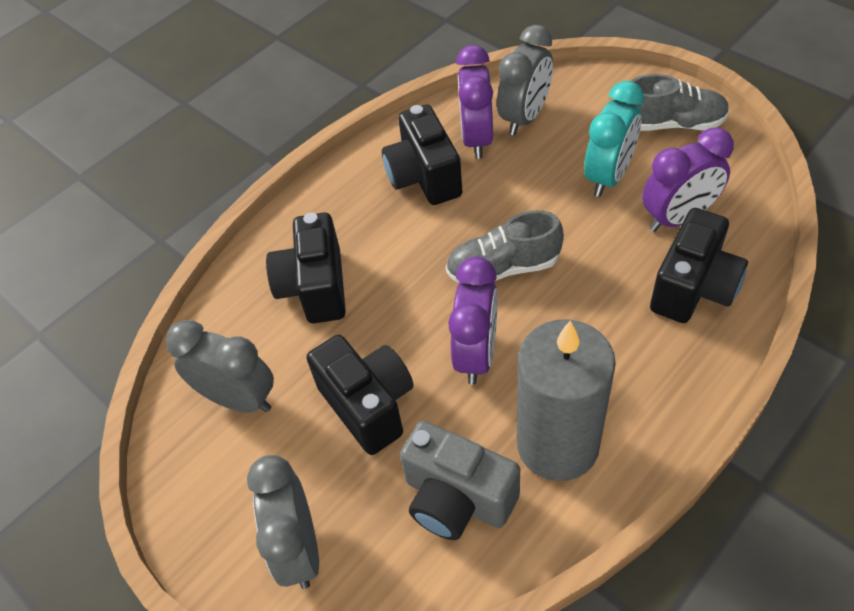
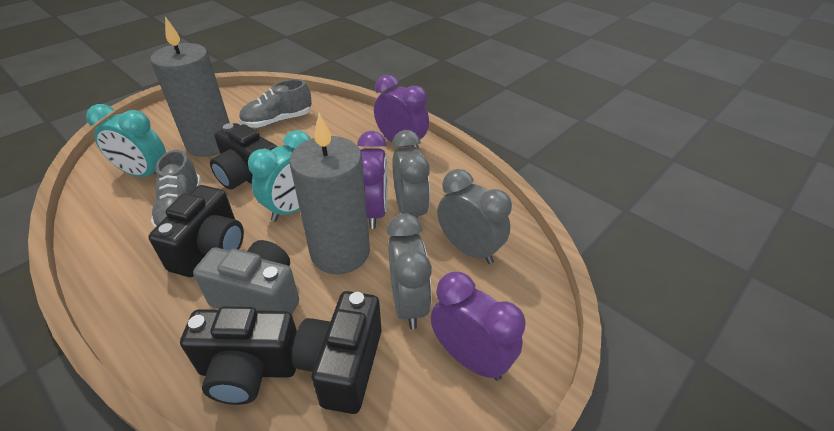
grey candle: 1 -> 2
turquoise clock: 1 -> 2

